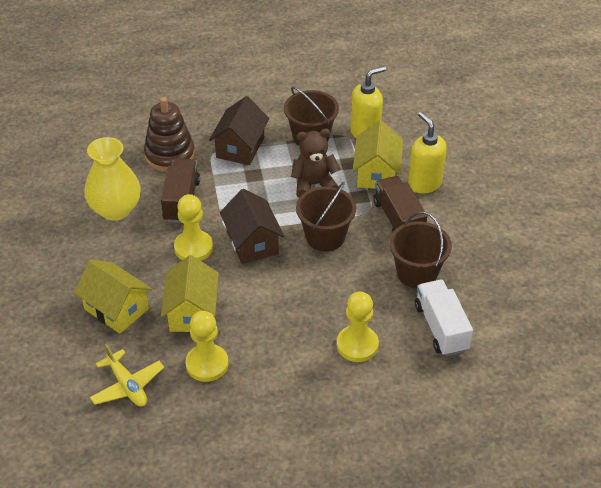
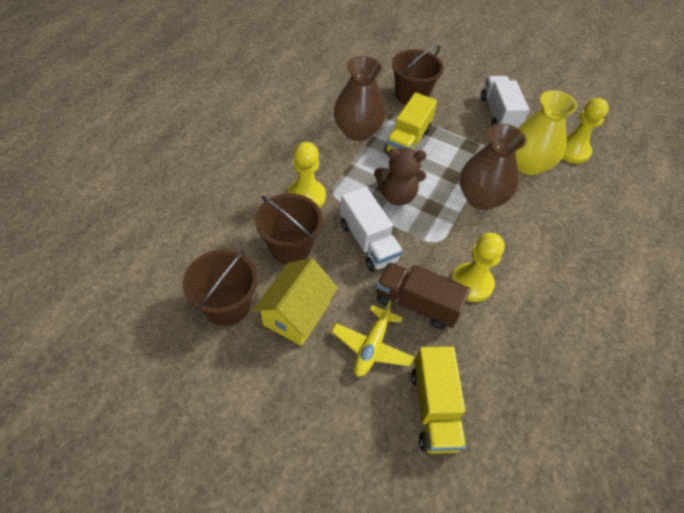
brown house: 2 -> 0
brown stacking toy: 1 -> 0
brown truck: 2 -> 1
brown vase: 0 -> 2
white truck: 1 -> 2
yellow house: 3 -> 1
yellow soap dispenser: 2 -> 0
yellow truck: 0 -> 2

